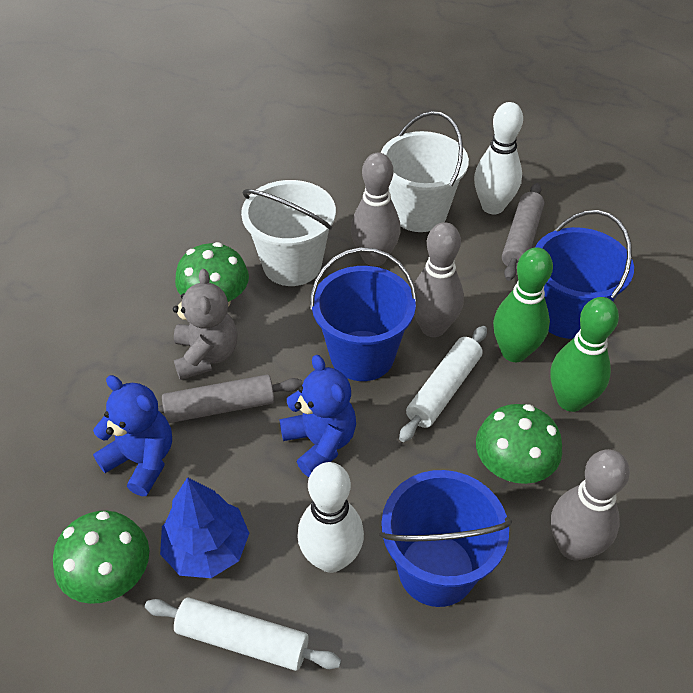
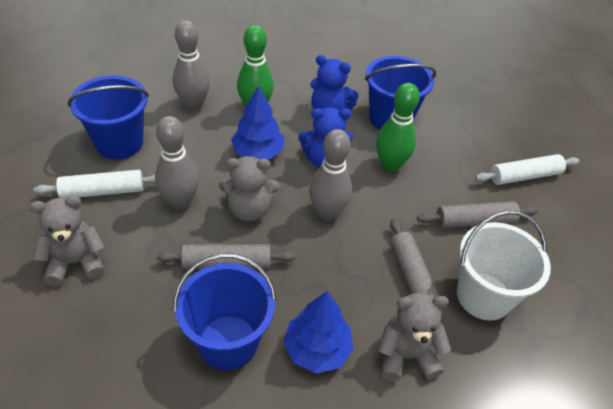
blue tree: 1 -> 2
green mushroom: 3 -> 0
grey rolling pin: 2 -> 3
grey teddy bear: 1 -> 3
white bowling pin: 2 -> 0
white bucket: 2 -> 1

